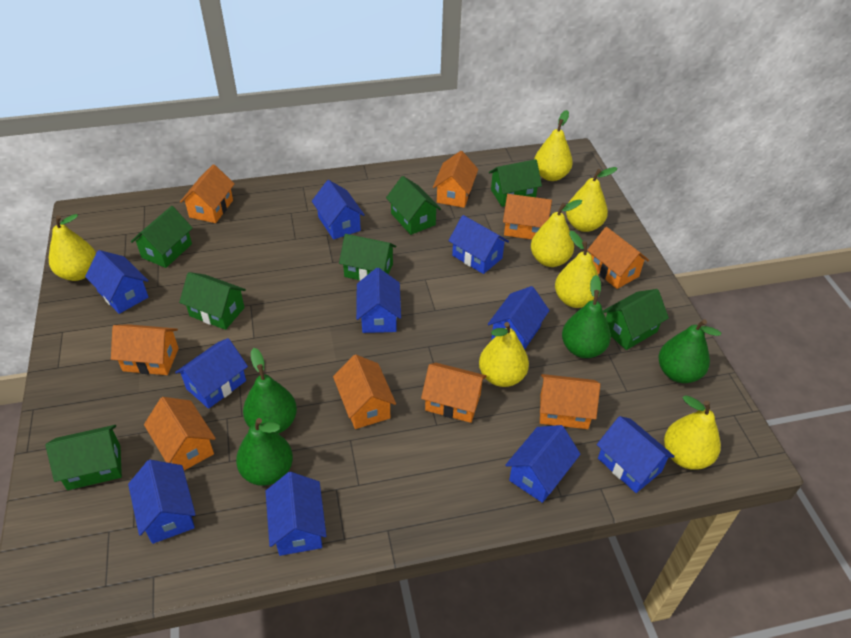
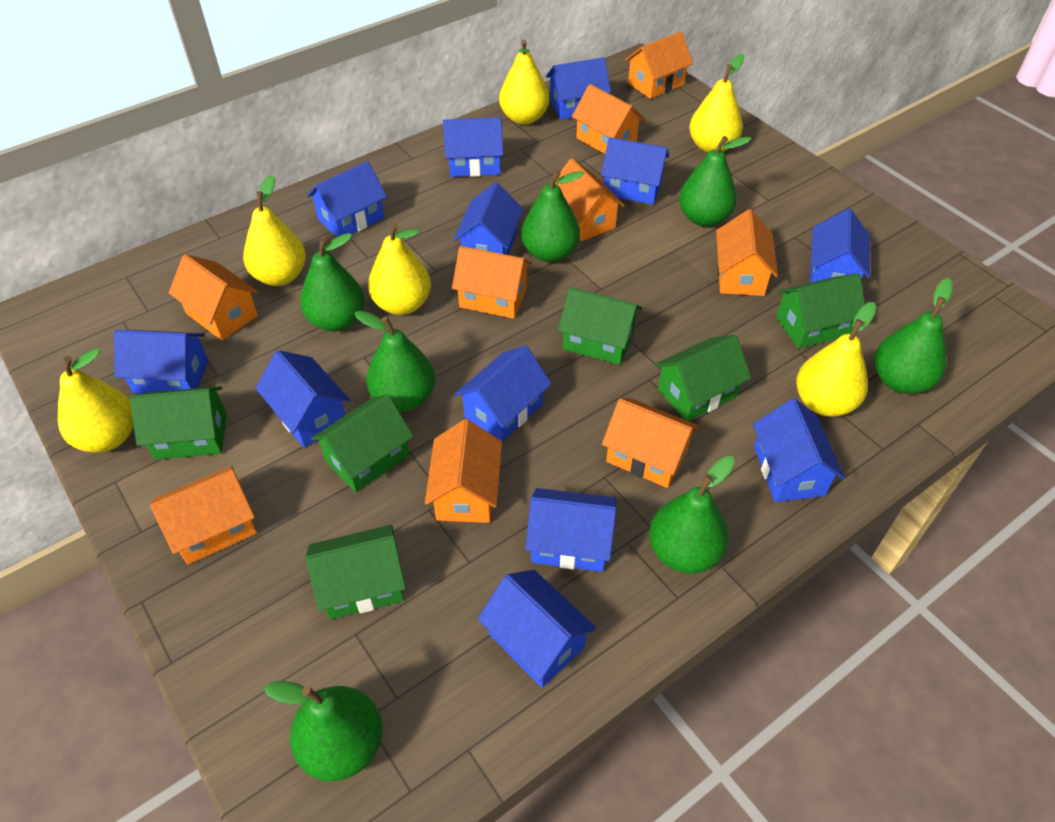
blue house: 10 -> 12
green house: 7 -> 6
green pear: 4 -> 7
yellow pear: 7 -> 6

